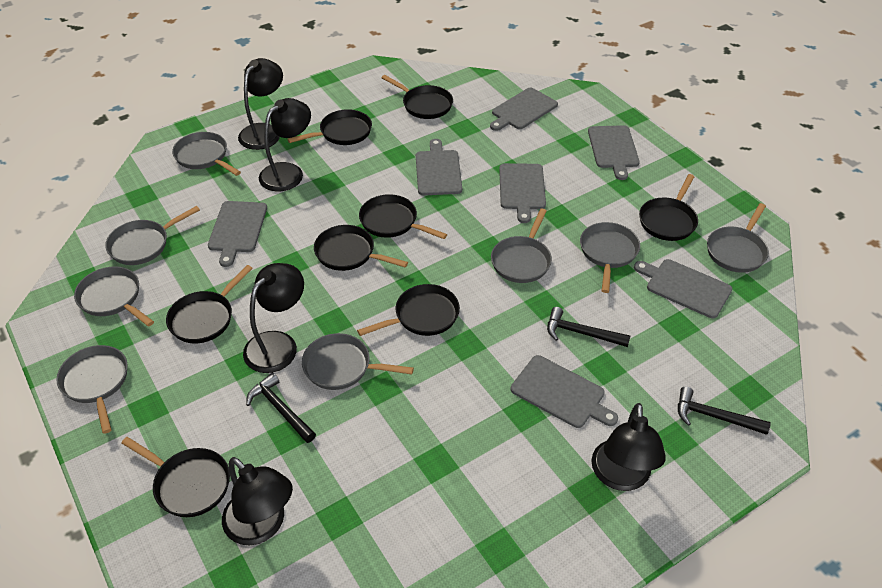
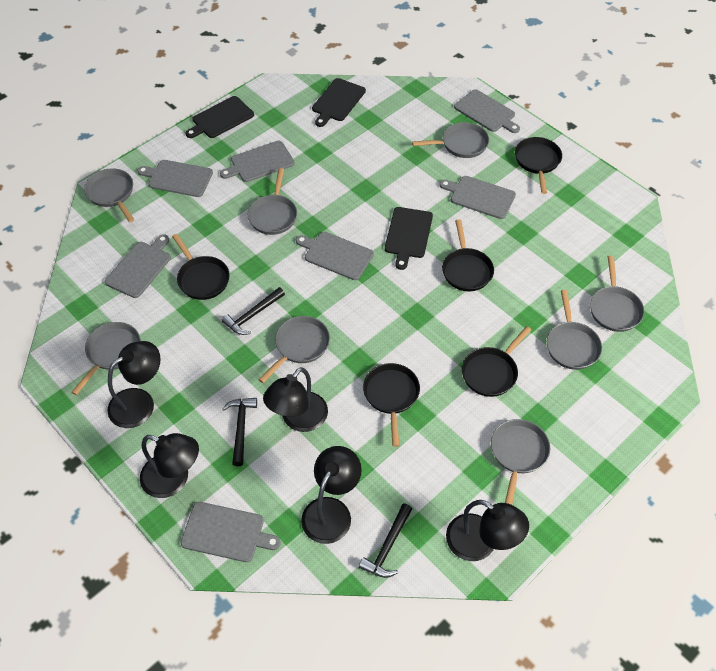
black cutting board: 0 -> 3
black pan: 8 -> 5

